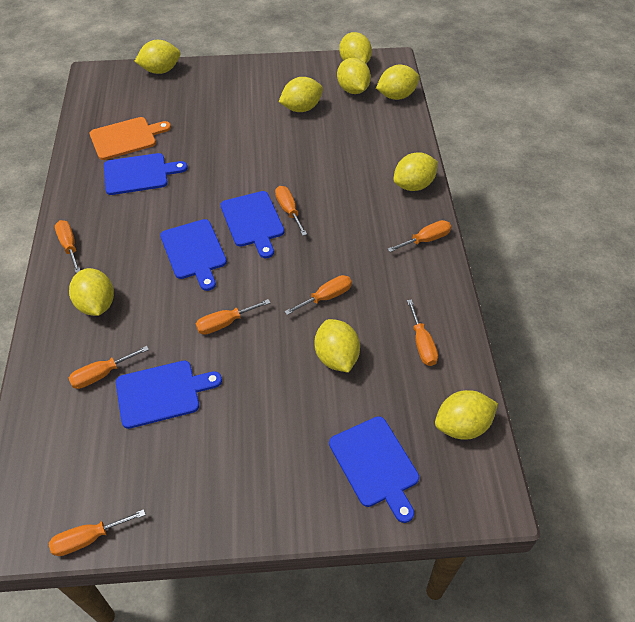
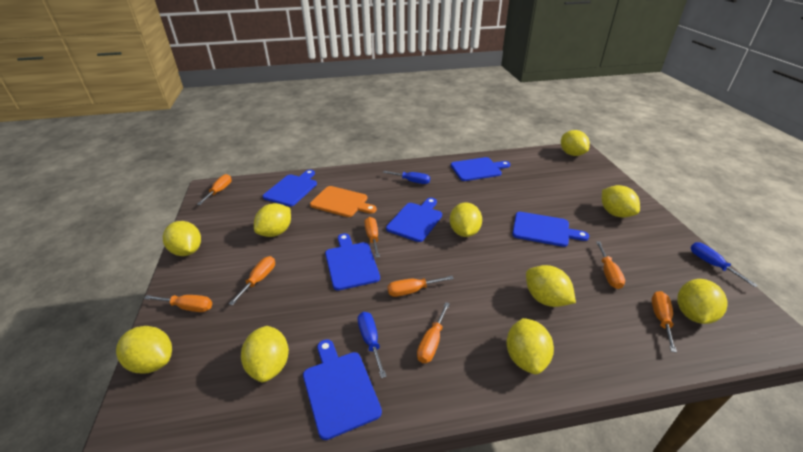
blue cutting board: 5 -> 6
blue screwdriver: 0 -> 3
yellow lemon: 9 -> 10

